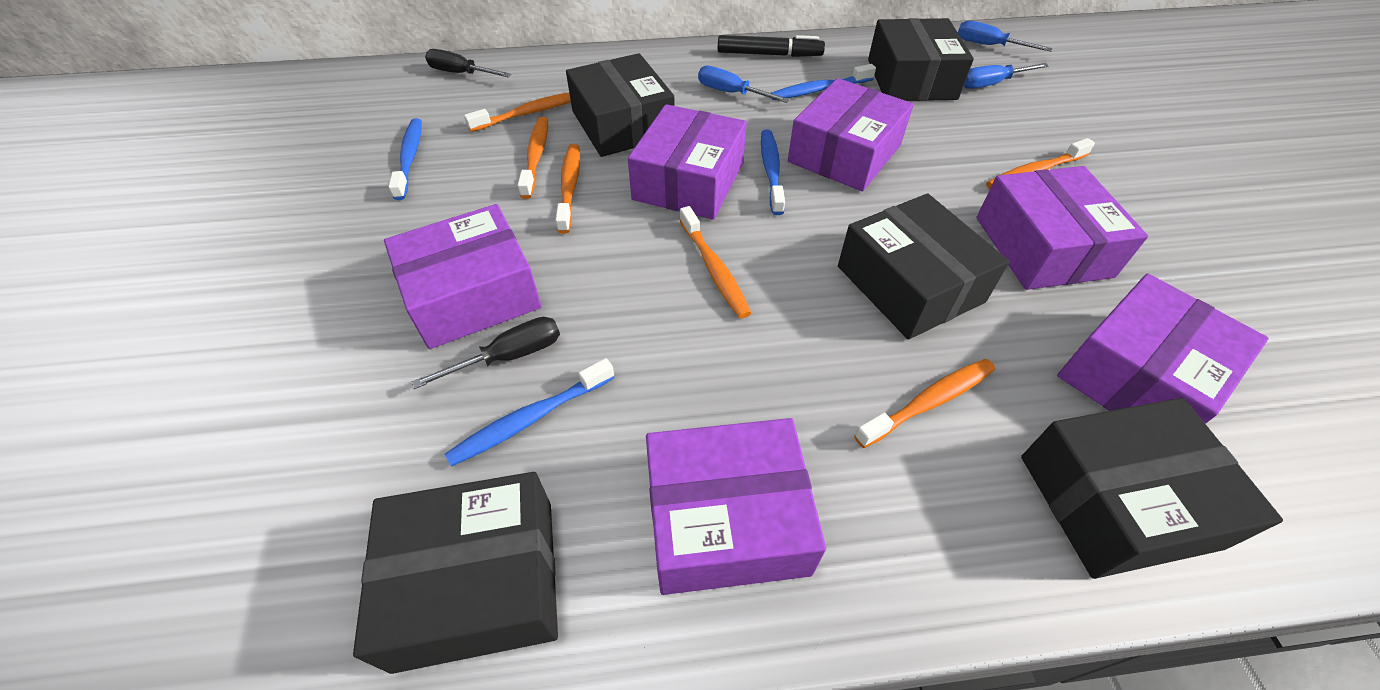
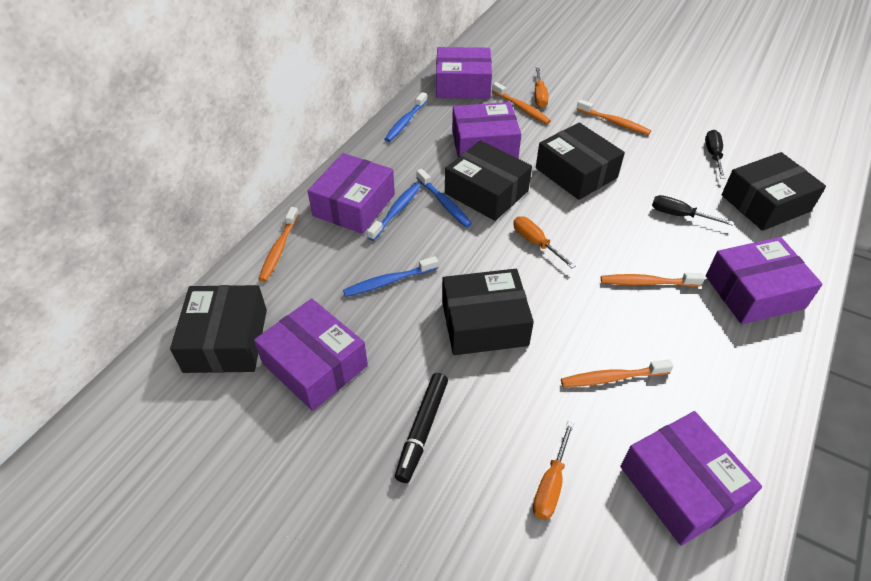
blue screwdriver: 3 -> 0
orange screwdriver: 0 -> 3
orange toothbrush: 6 -> 5

